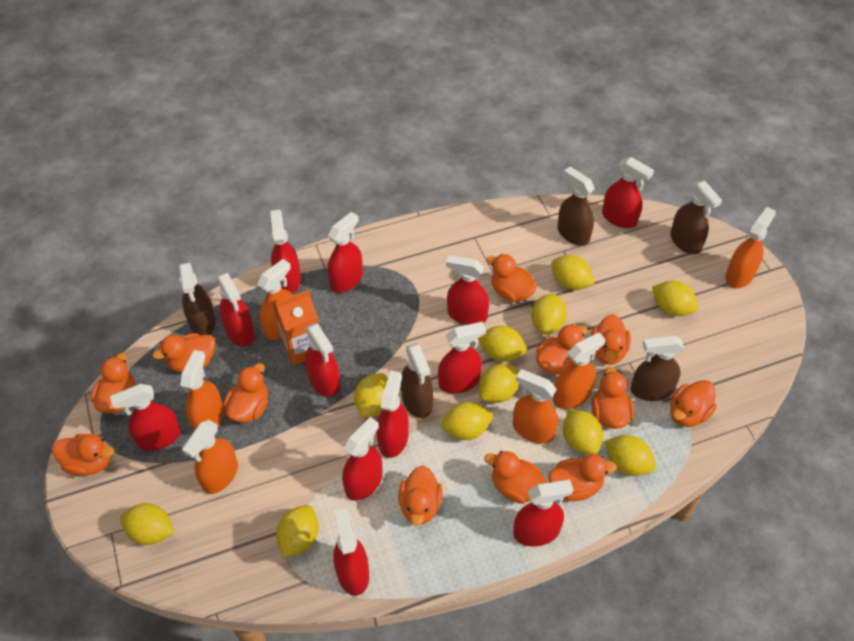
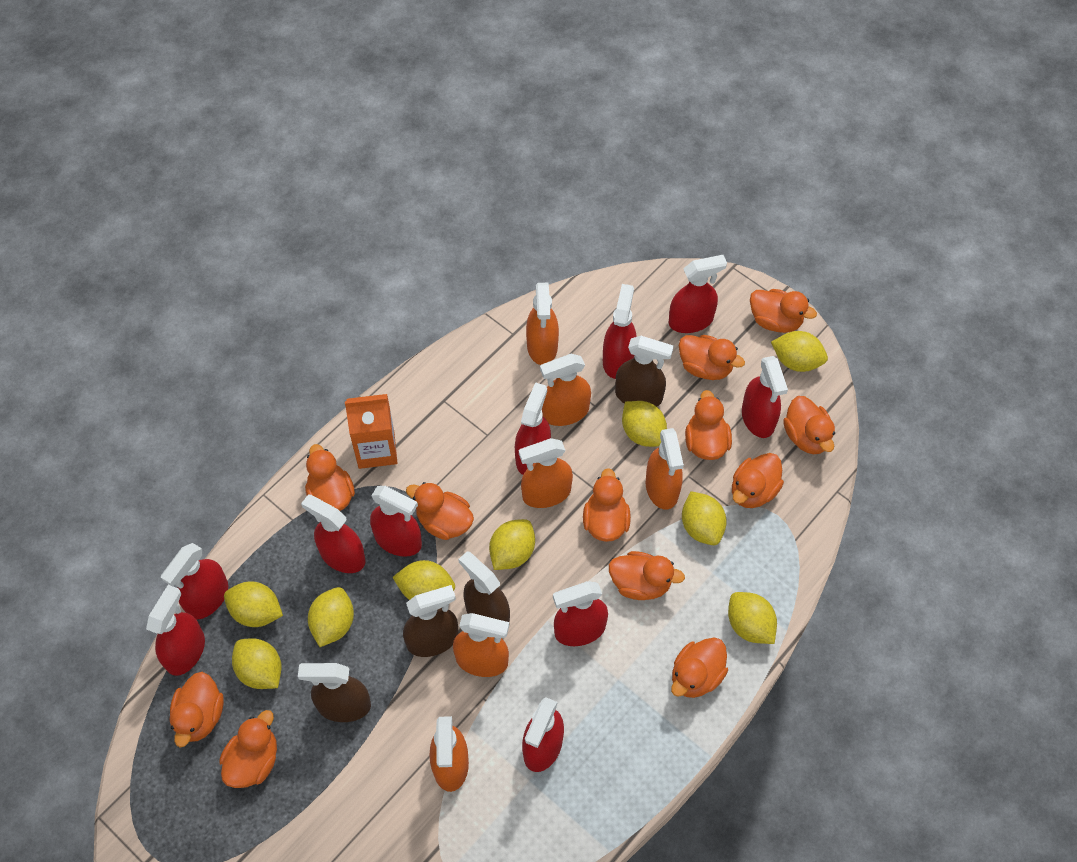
brown spray bottle: 5 -> 4
red spray bottle: 12 -> 10
yellow lemon: 11 -> 9

